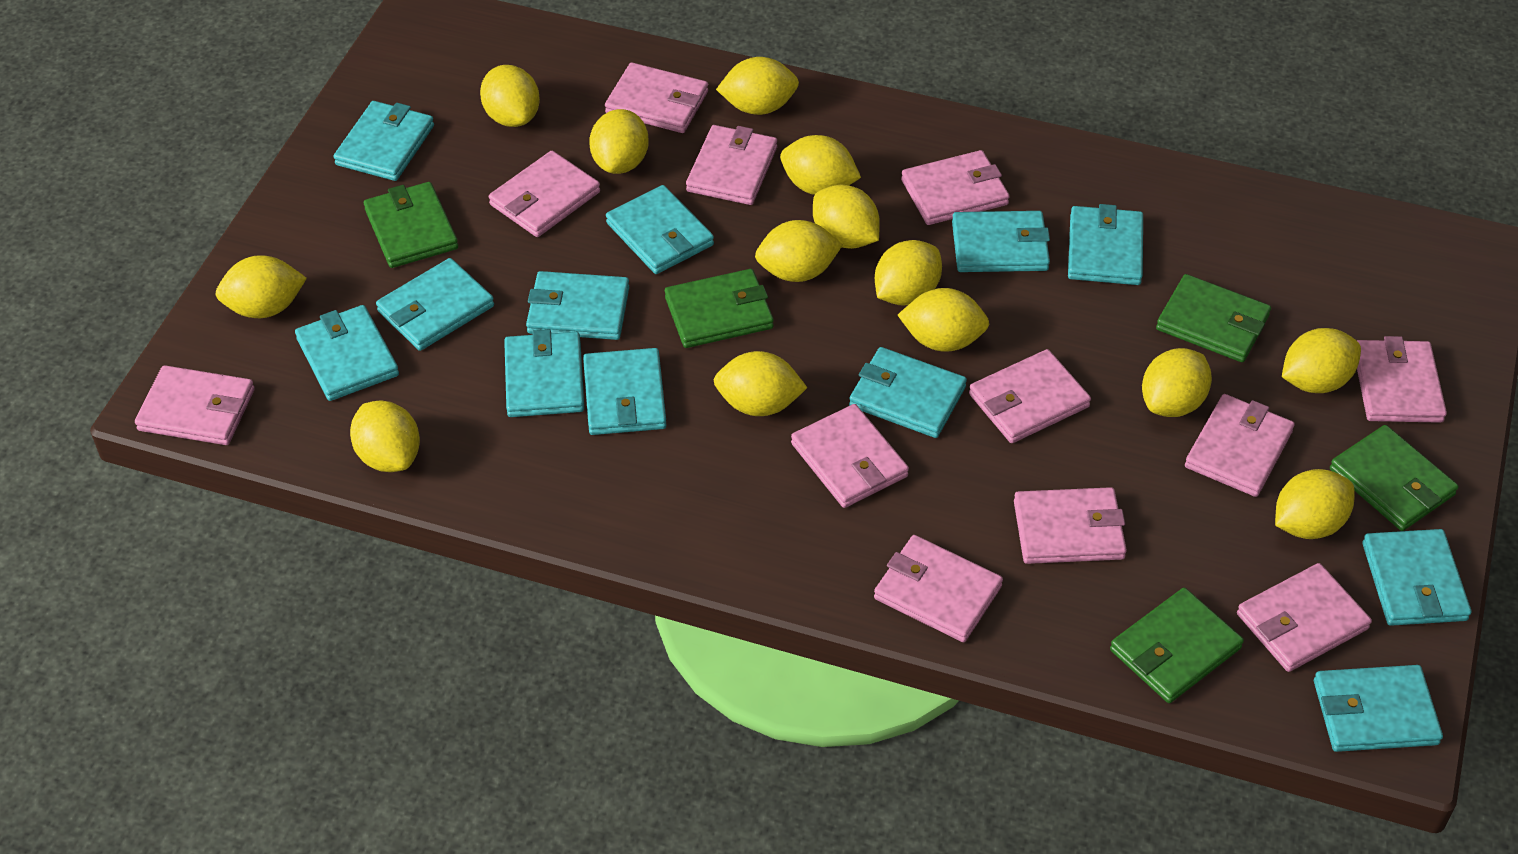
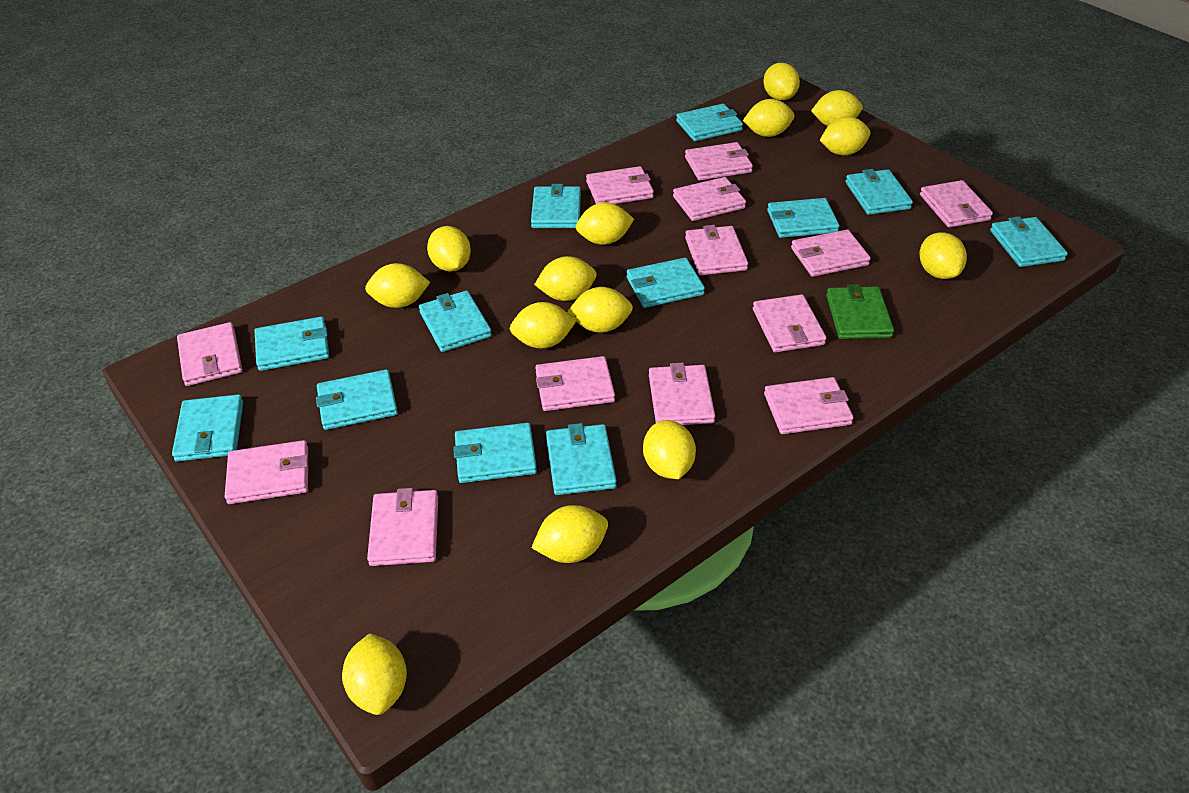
green wallet: 5 -> 1
pink wallet: 12 -> 13

